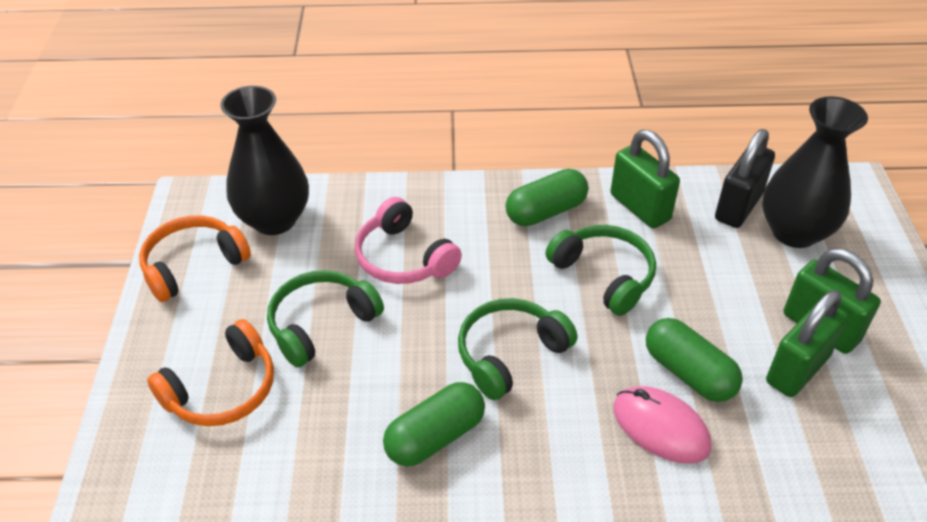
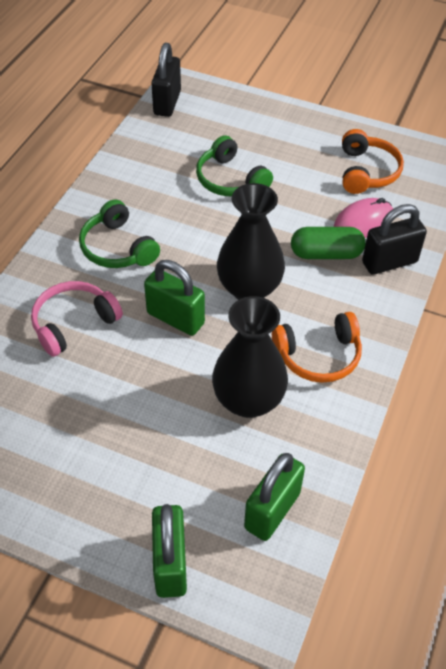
black padlock: 1 -> 2
green capsule: 3 -> 1
green headphones: 3 -> 2

